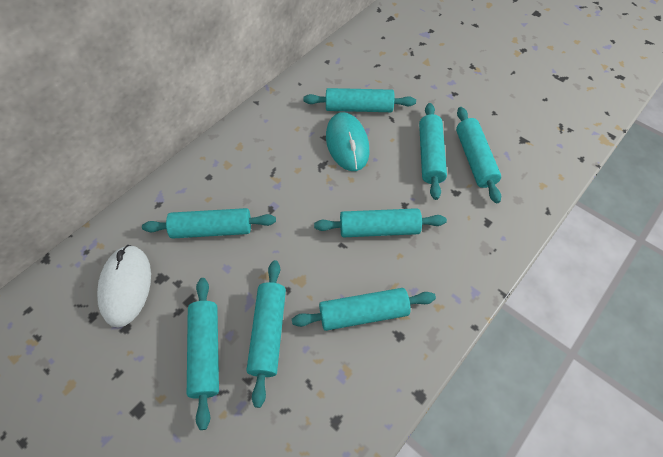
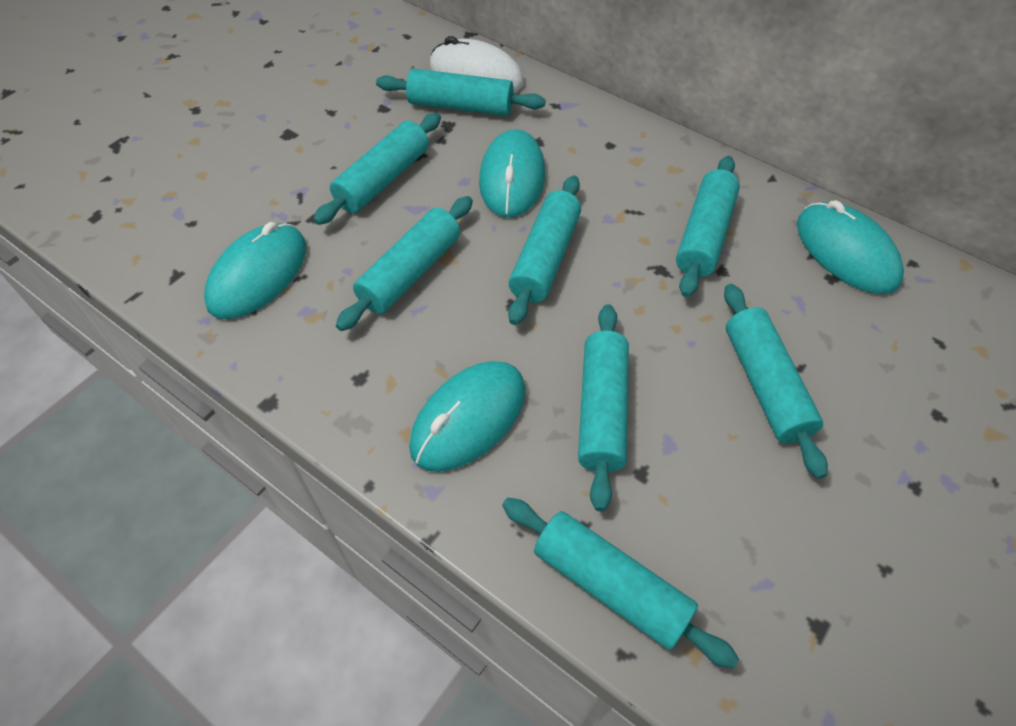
turquoise mouse: 1 -> 4

